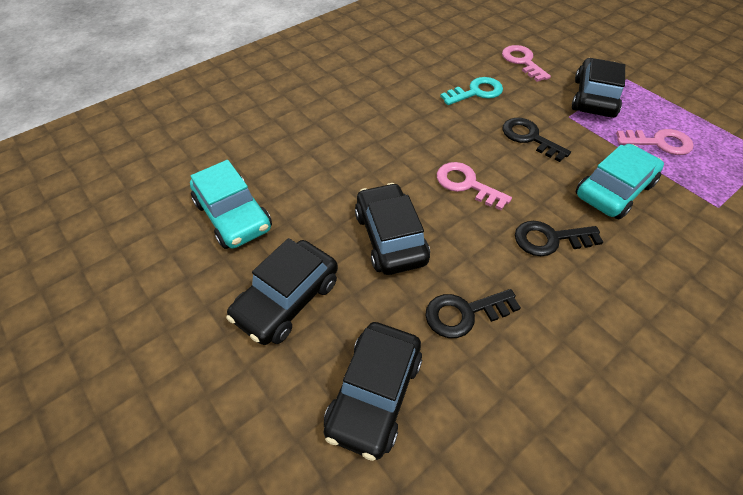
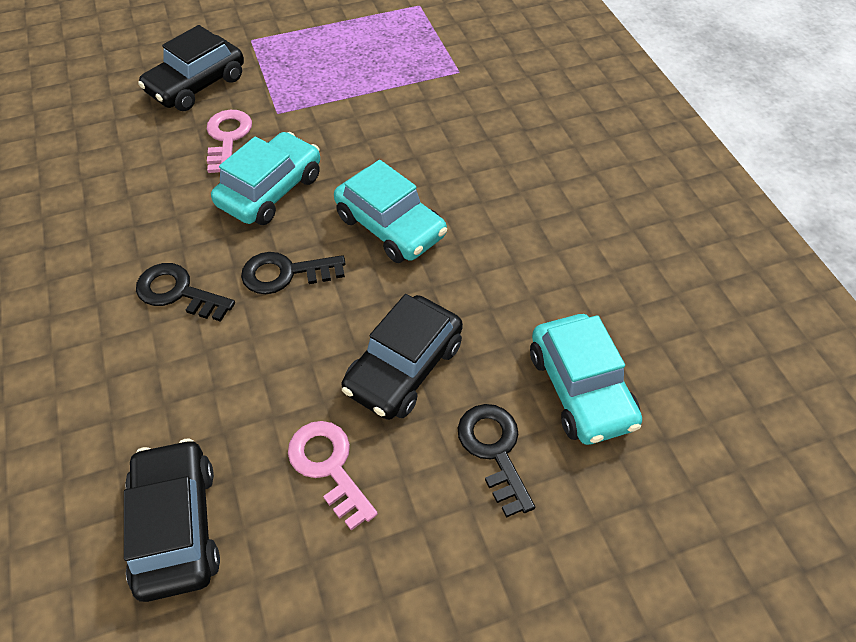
black car: 4 -> 3
pink key: 3 -> 2
turquoise car: 2 -> 3
turquoise key: 1 -> 0

